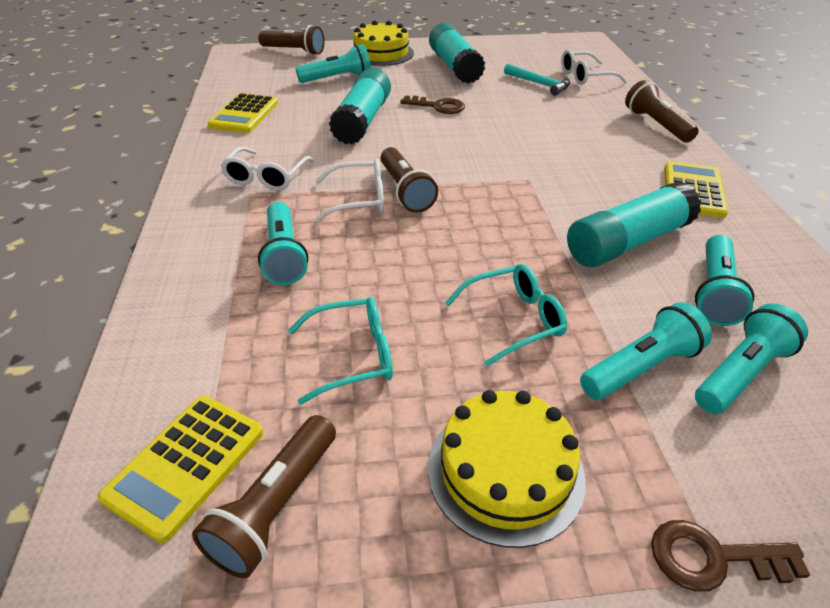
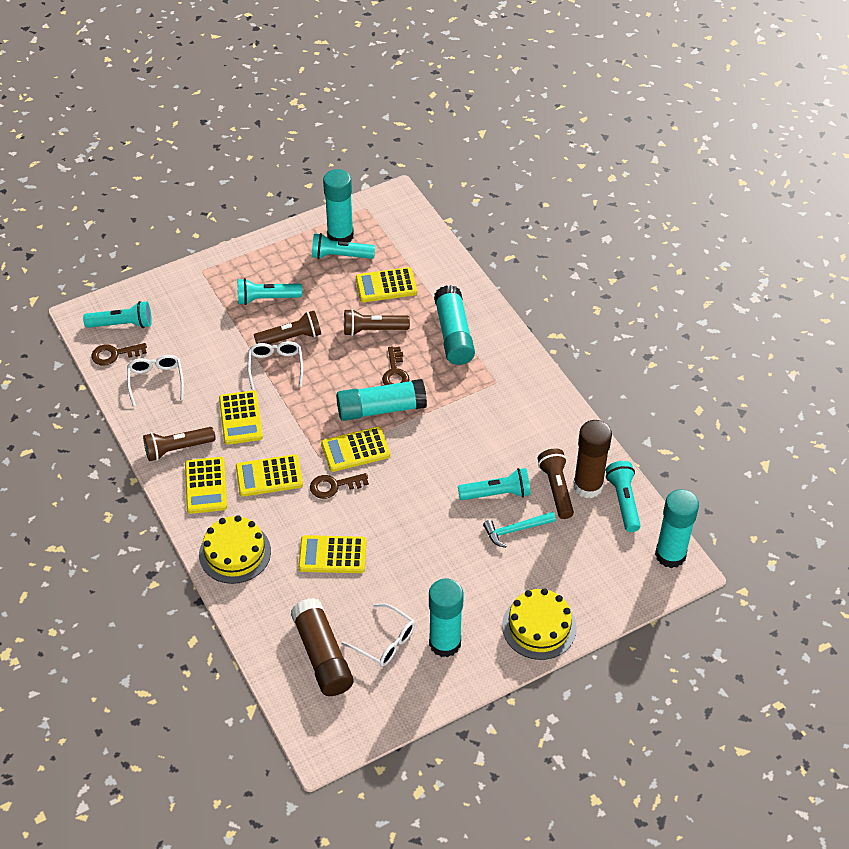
brown glue stick: 0 -> 2
brown key: 2 -> 3
turquoise glasses: 2 -> 0
turquoise glue stick: 3 -> 5
yellow calculator: 3 -> 6

